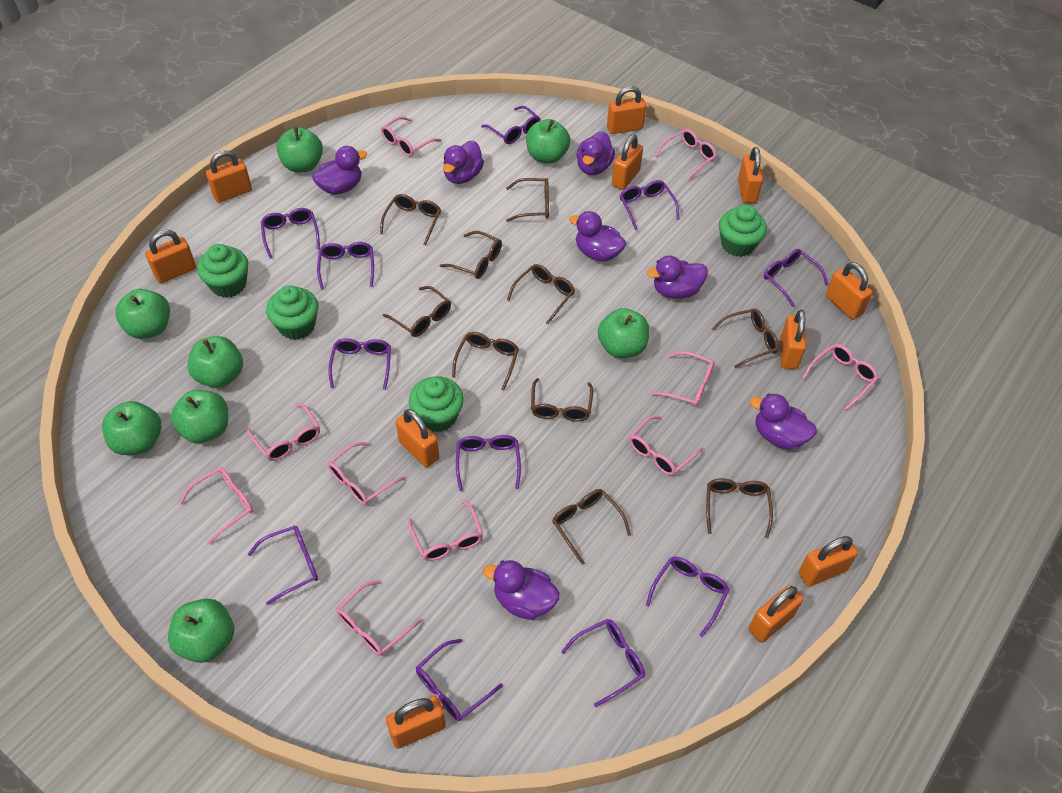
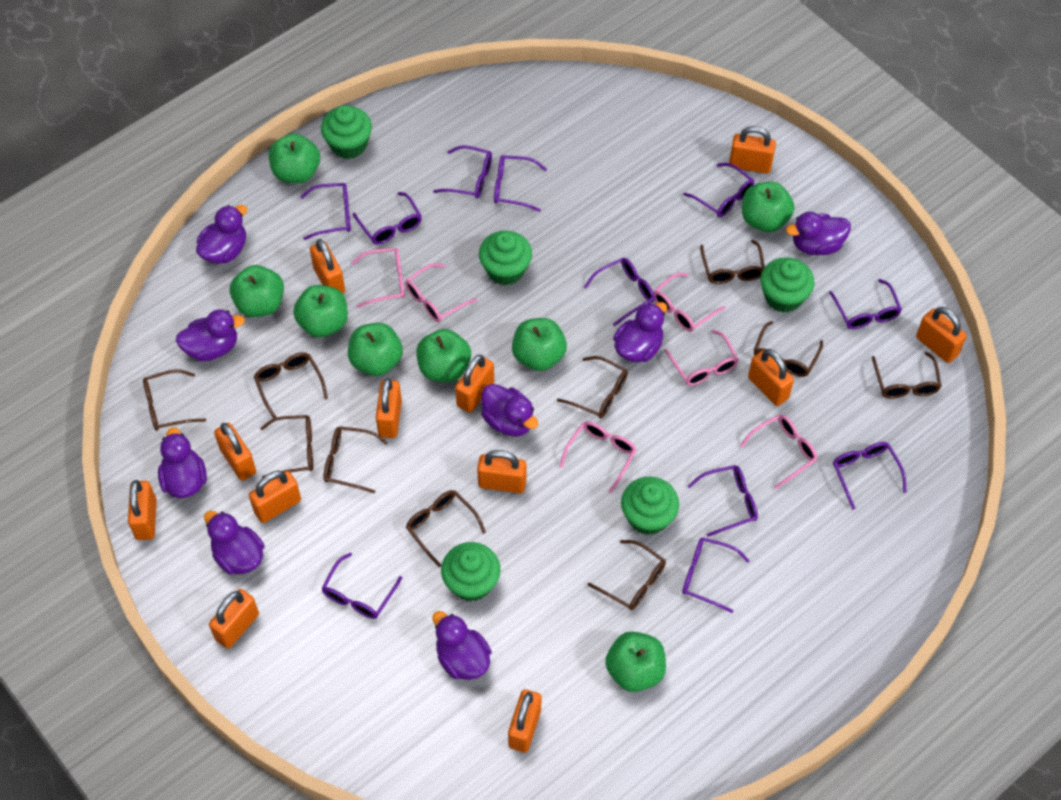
green cupcake: 4 -> 5
orange padlock: 11 -> 12
pink glasses: 10 -> 6
purple duck: 7 -> 8

